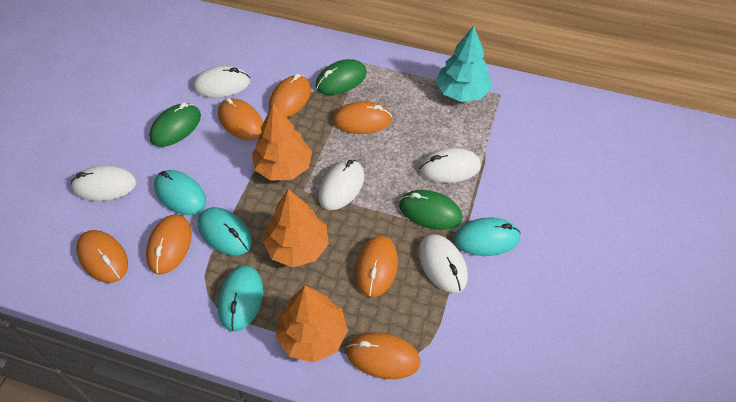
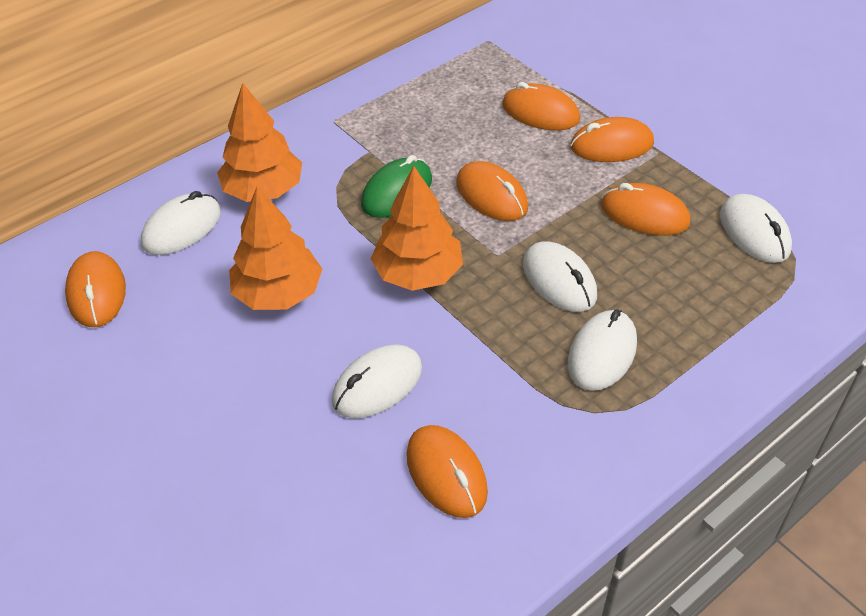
green mouse: 3 -> 1
orange mouse: 7 -> 6
turquoise mouse: 4 -> 0
turquoise tree: 1 -> 0

